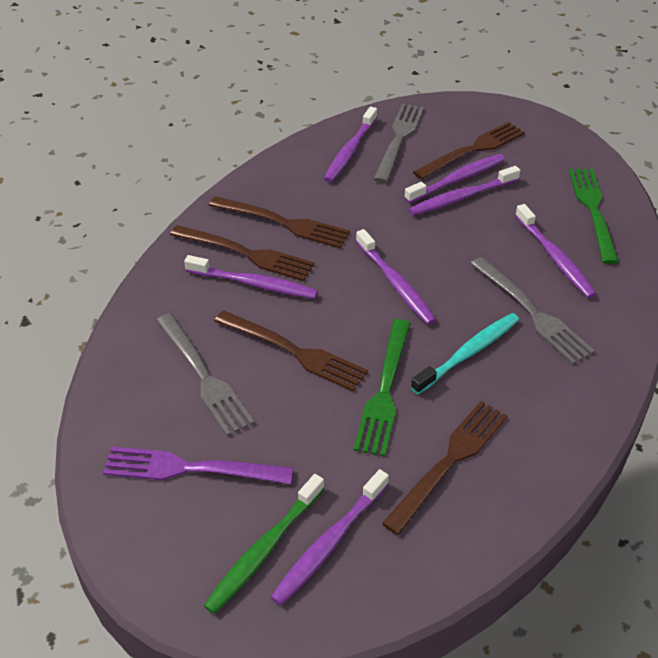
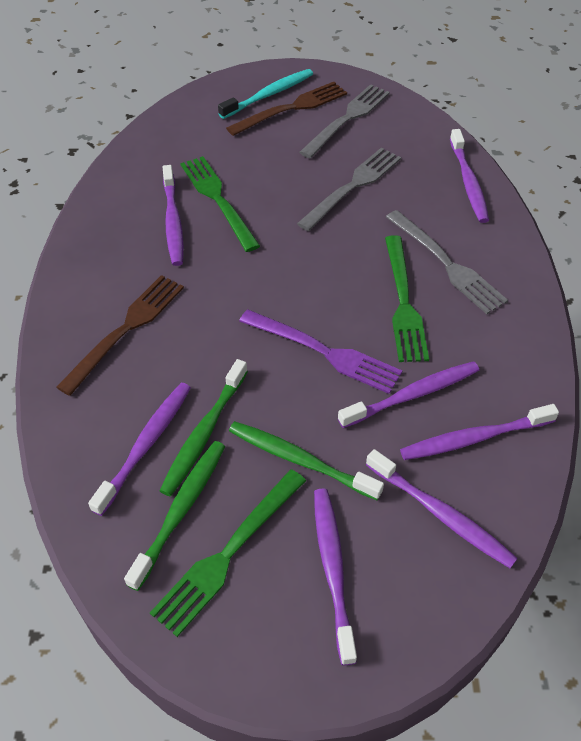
brown fork: 5 -> 2
green fork: 2 -> 3
green toothbrush: 1 -> 3

